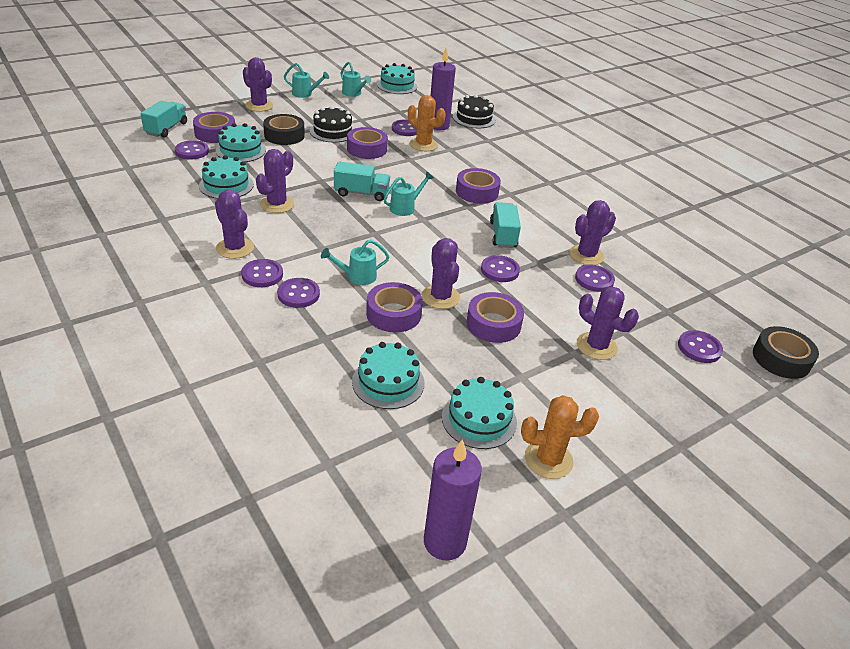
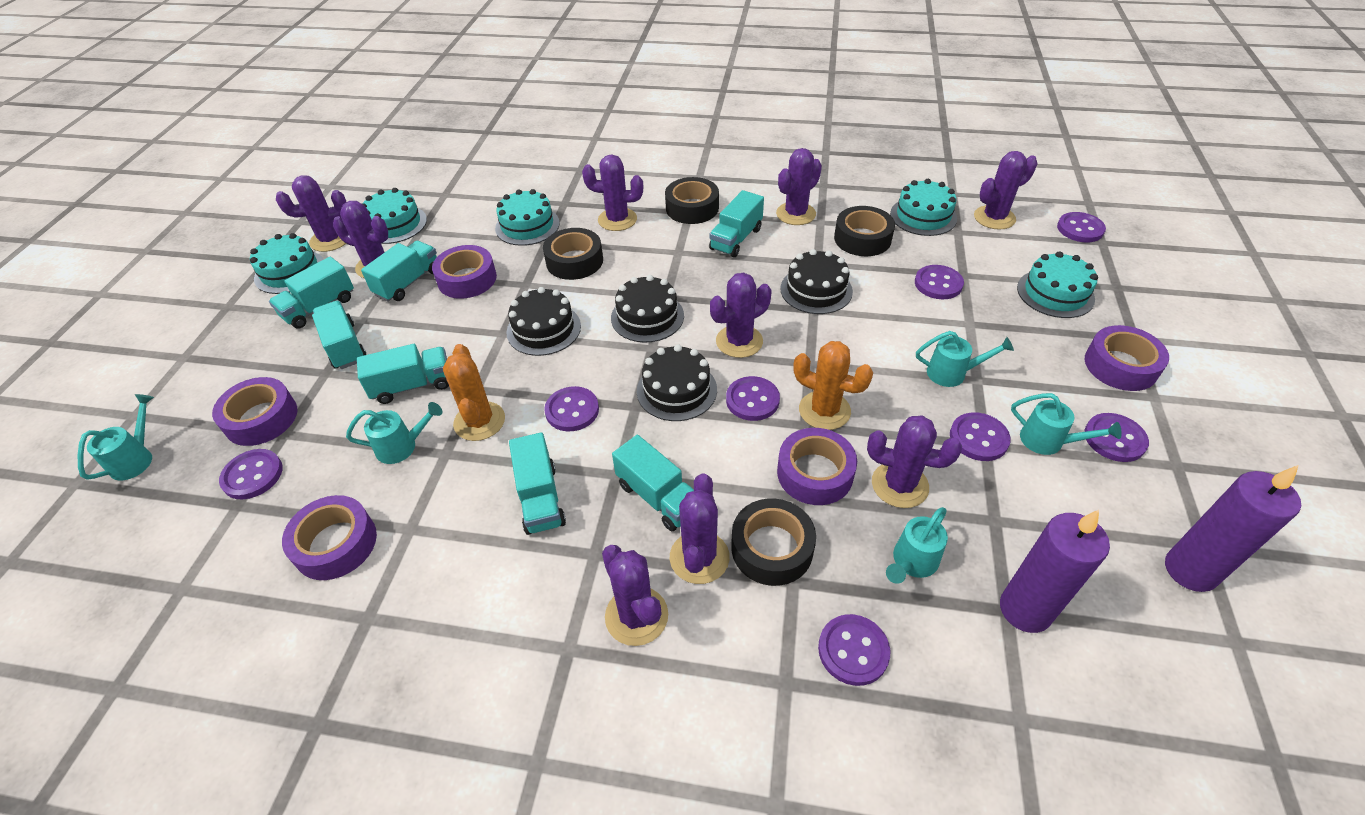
black cake: 2 -> 4
black tape: 2 -> 4
purple button: 7 -> 8
purple cactus: 6 -> 9
turquoise truck: 3 -> 7
turquoise watering can: 4 -> 5

